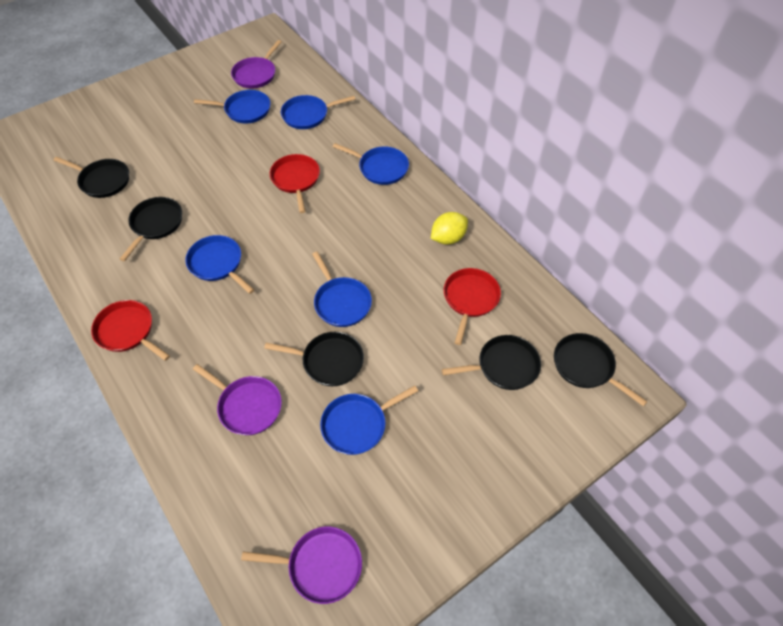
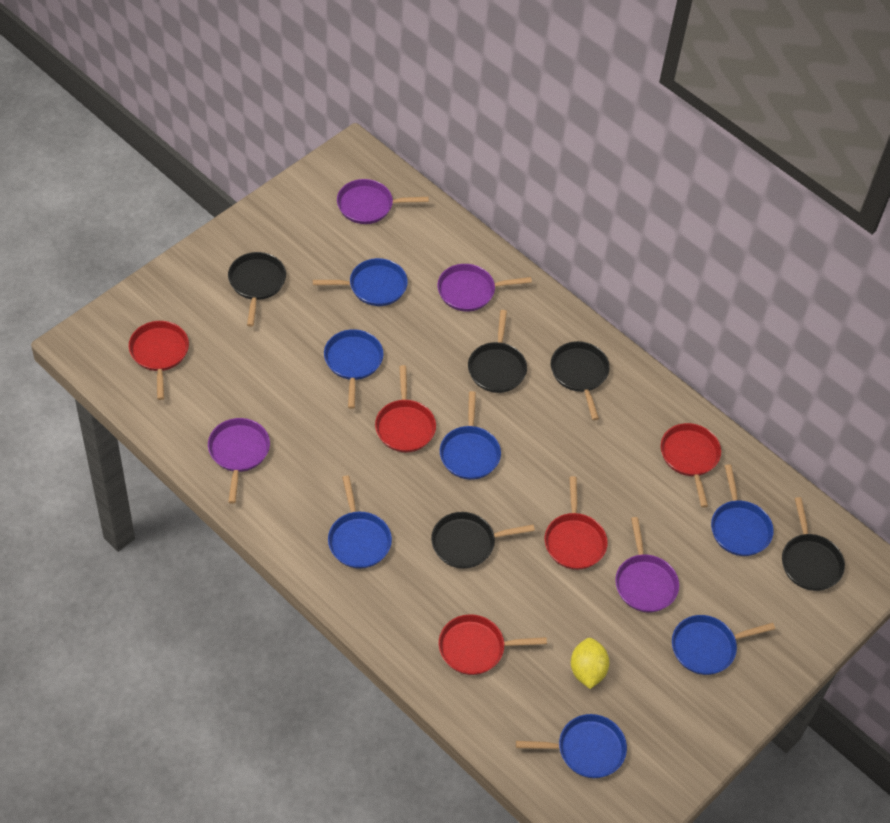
blue pan: 6 -> 7
purple pan: 3 -> 4
red pan: 3 -> 5

